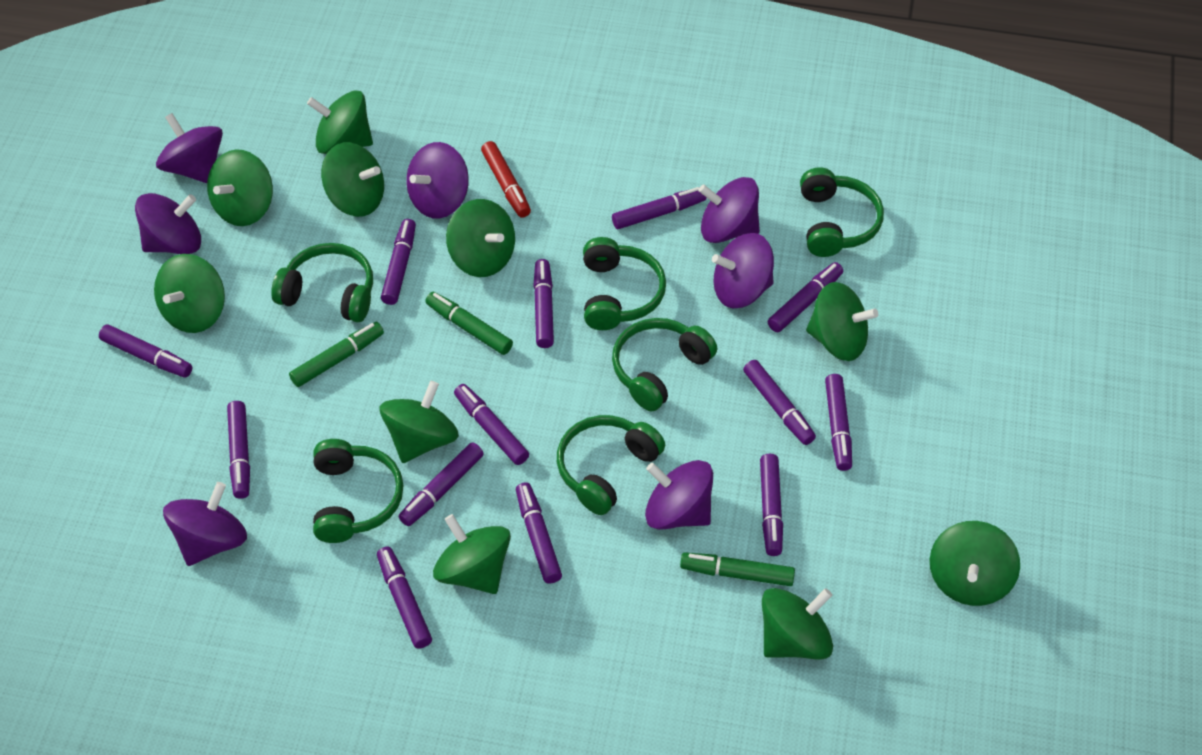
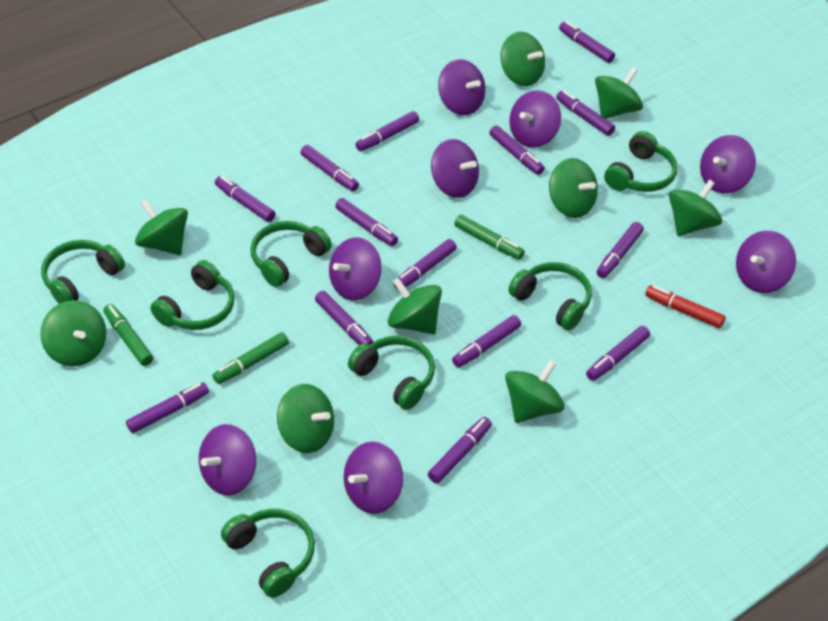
green headphones: 6 -> 7
green spinning top: 10 -> 9
purple marker: 13 -> 14
purple spinning top: 7 -> 8

